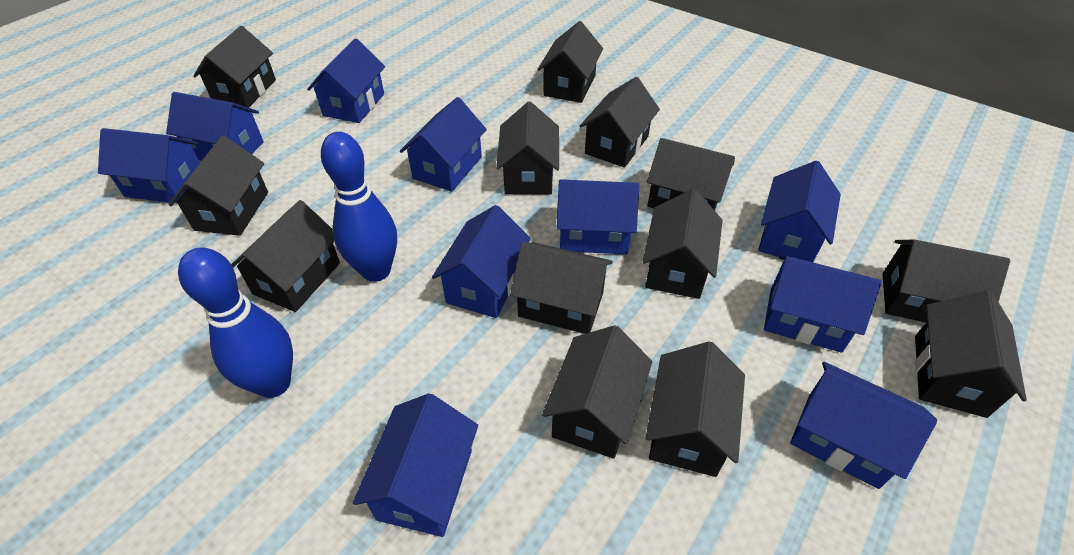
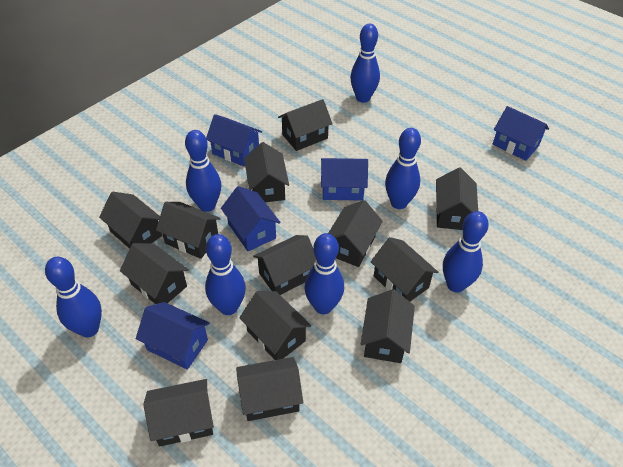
blue bowling pin: 2 -> 7
blue house: 10 -> 5

